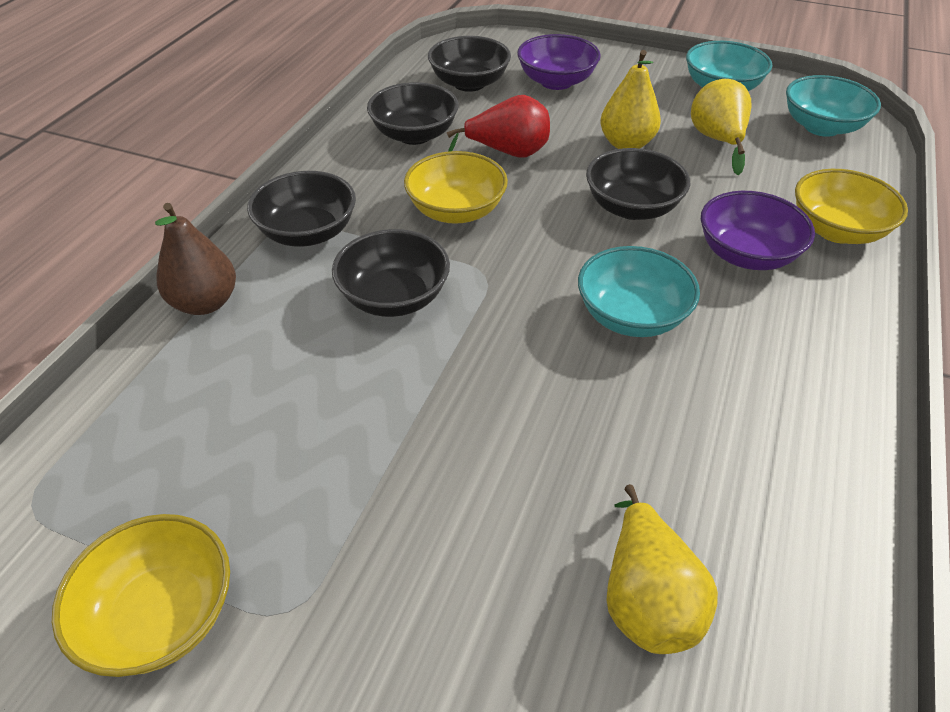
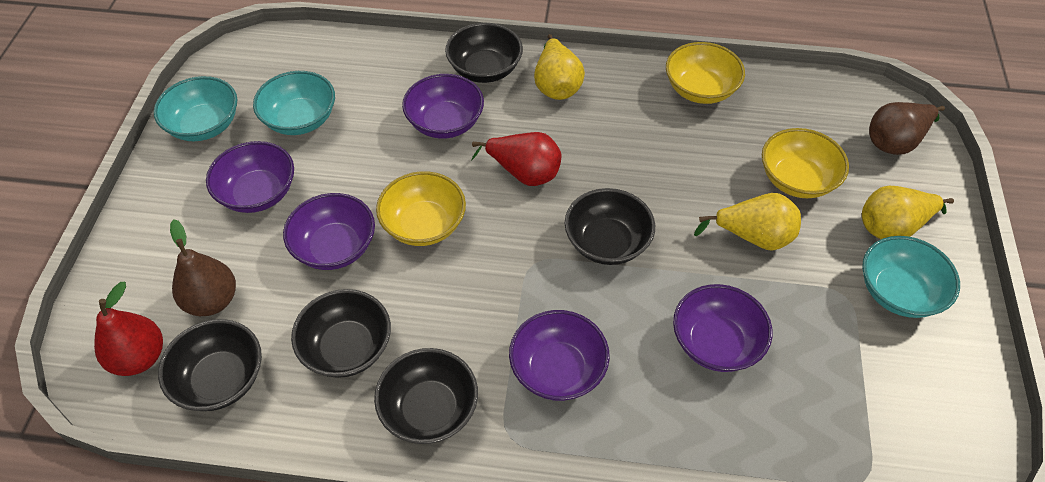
brown pear: 1 -> 2
purple bowl: 2 -> 5
red pear: 1 -> 2

